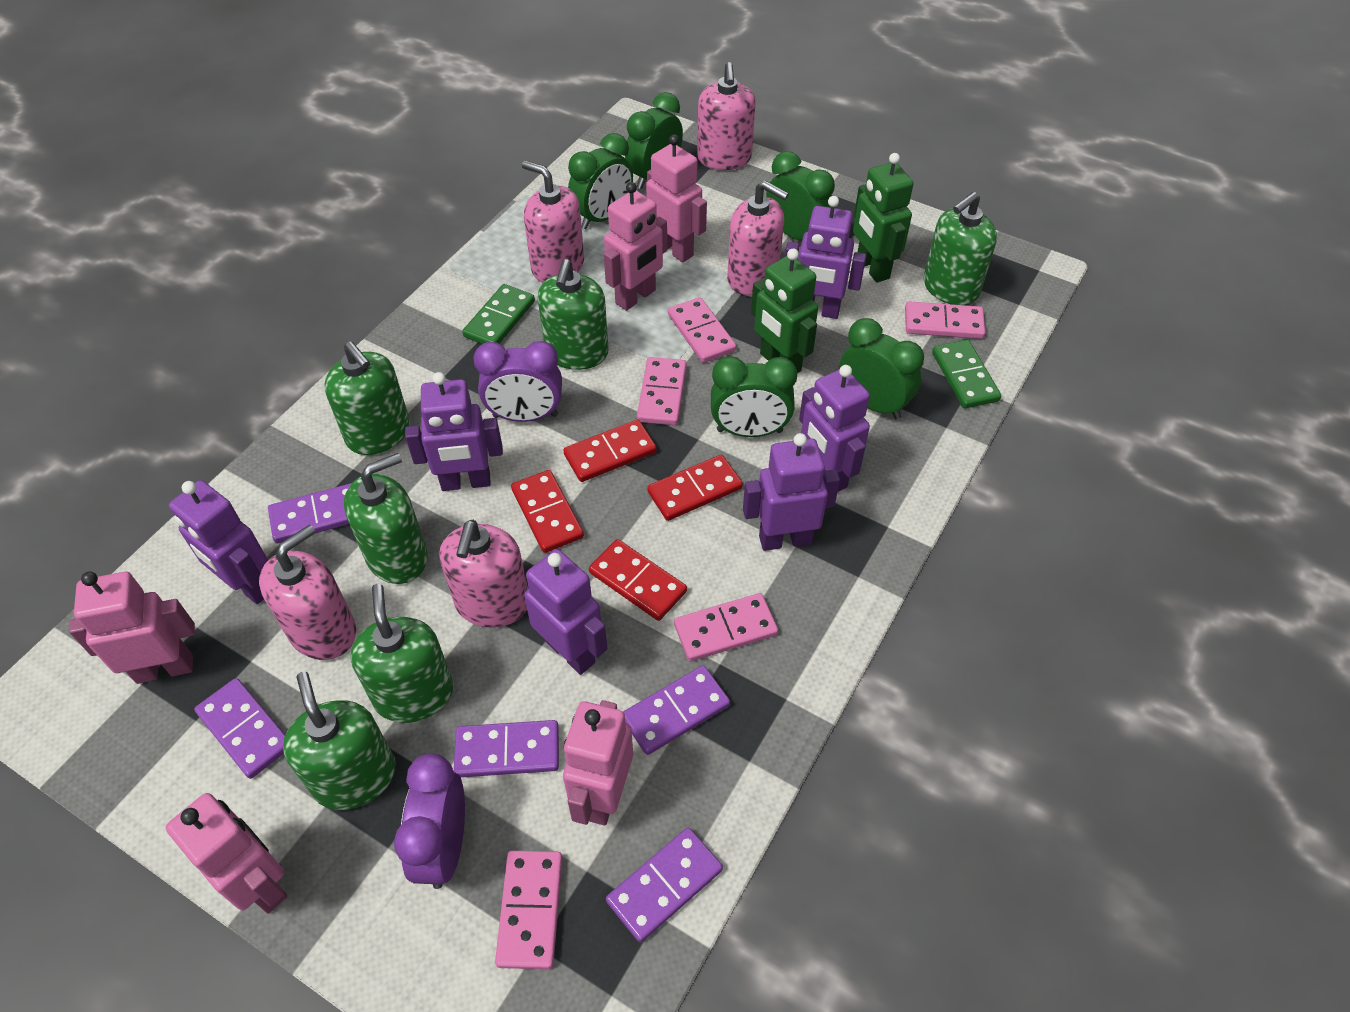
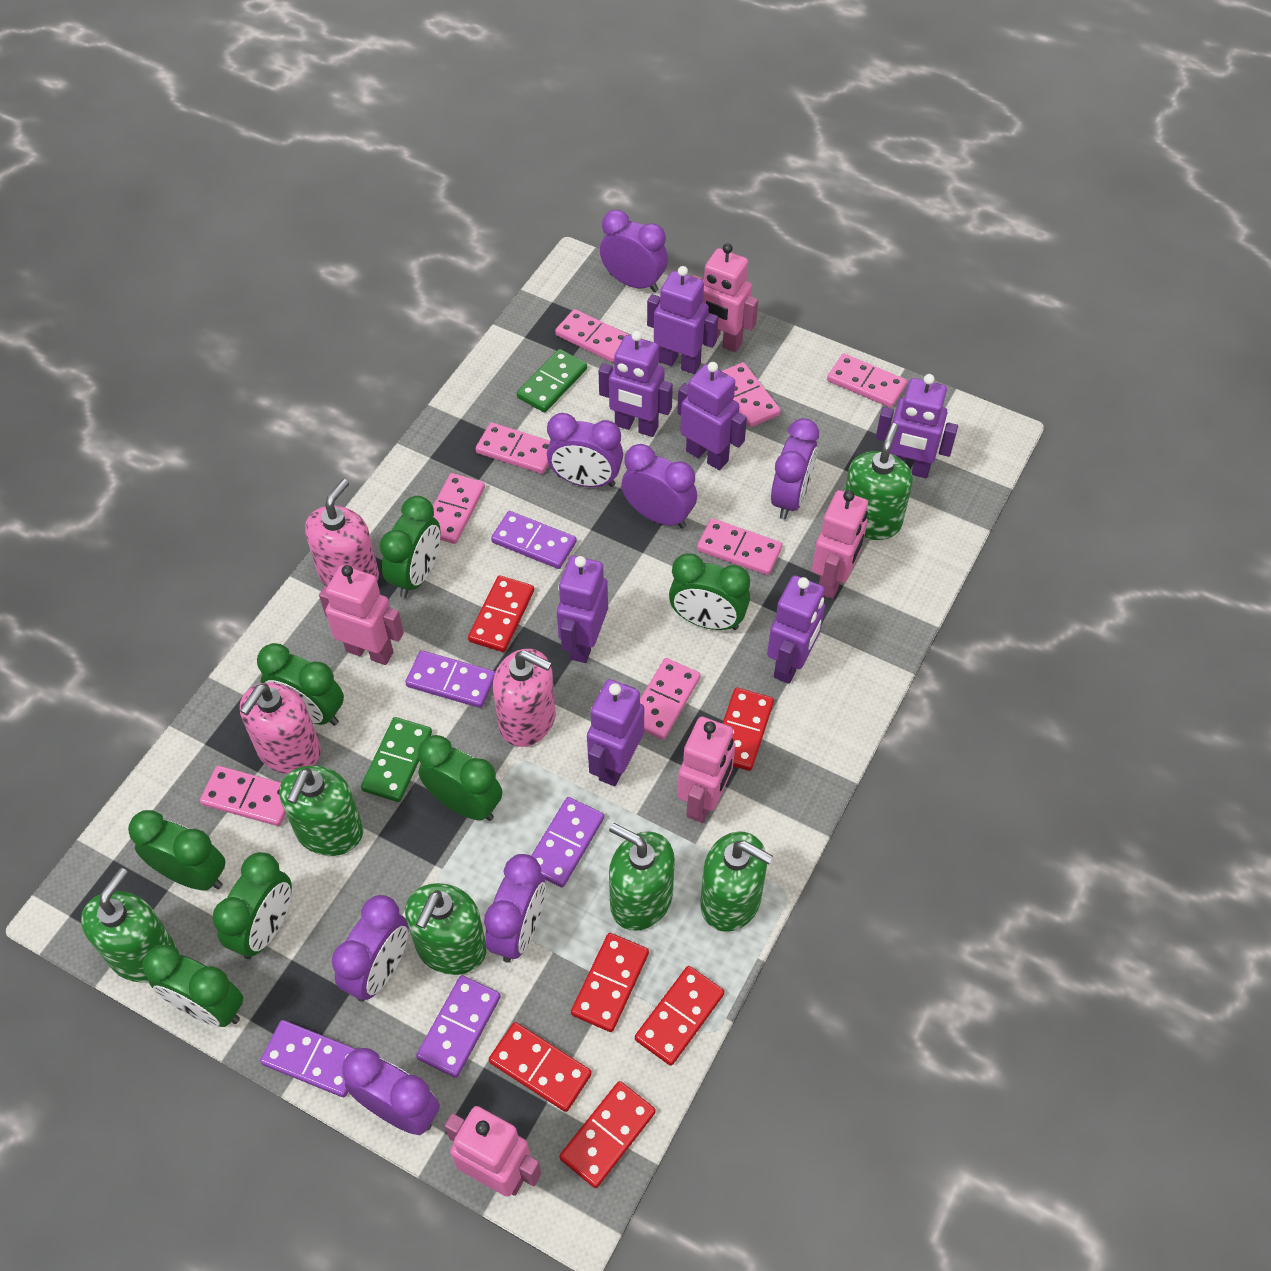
green clock: 5 -> 7
green robot: 2 -> 0
pink domino: 5 -> 8
pink soap dispenser: 5 -> 3
purple clock: 2 -> 7
purple robot: 6 -> 7
red domino: 4 -> 6

